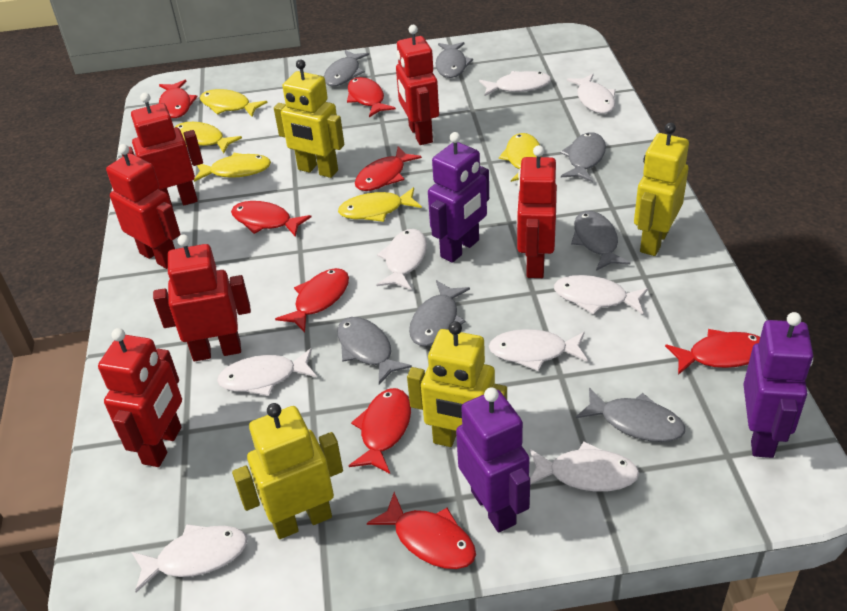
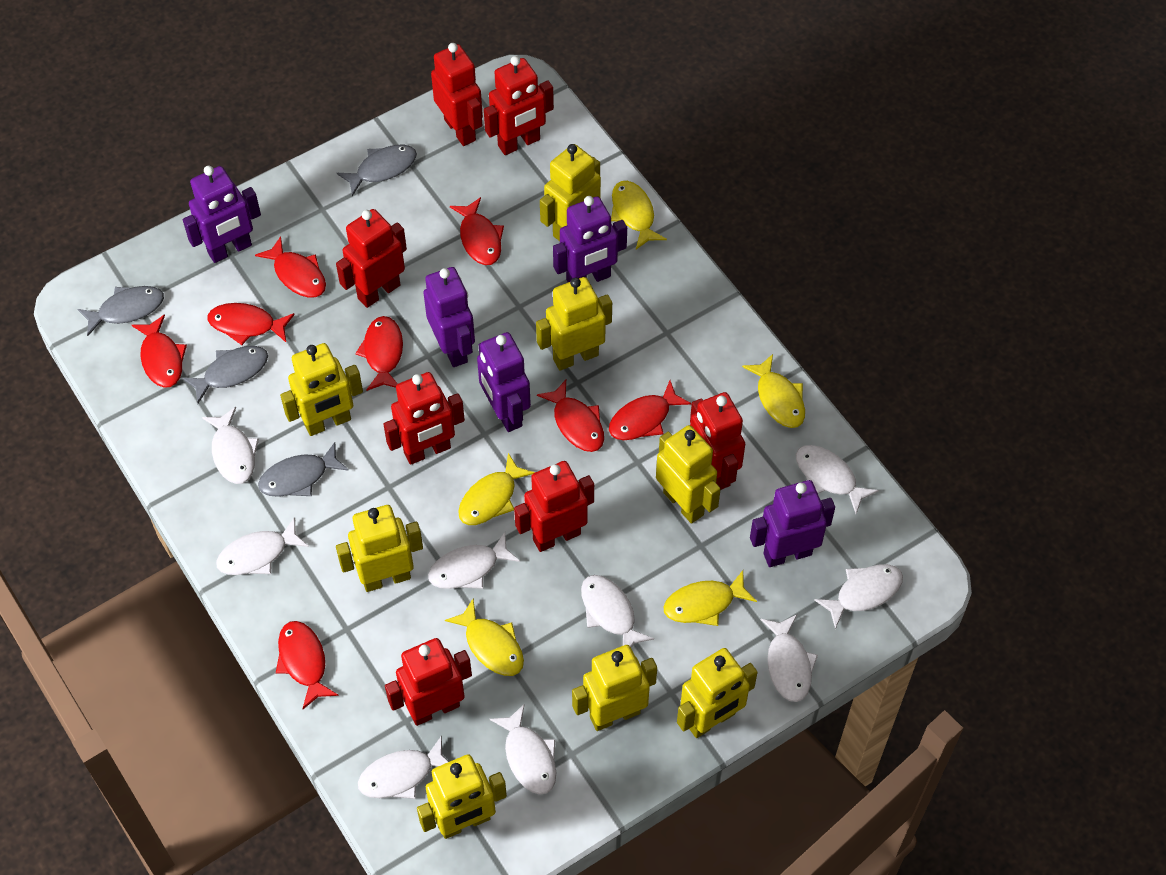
grey fish: 7 -> 4
purple robot: 3 -> 5
red robot: 6 -> 7
white fish: 8 -> 9
yellow robot: 4 -> 8

